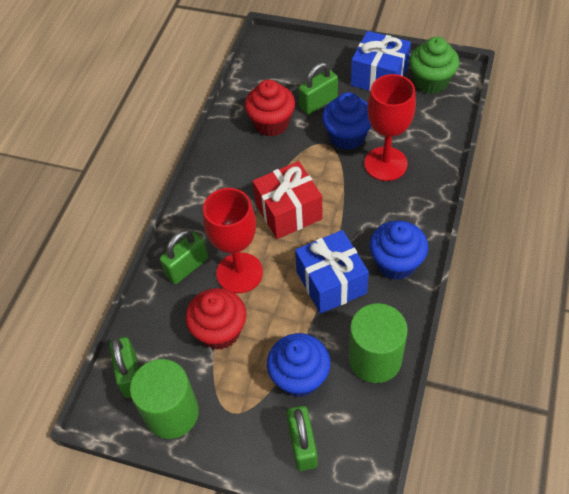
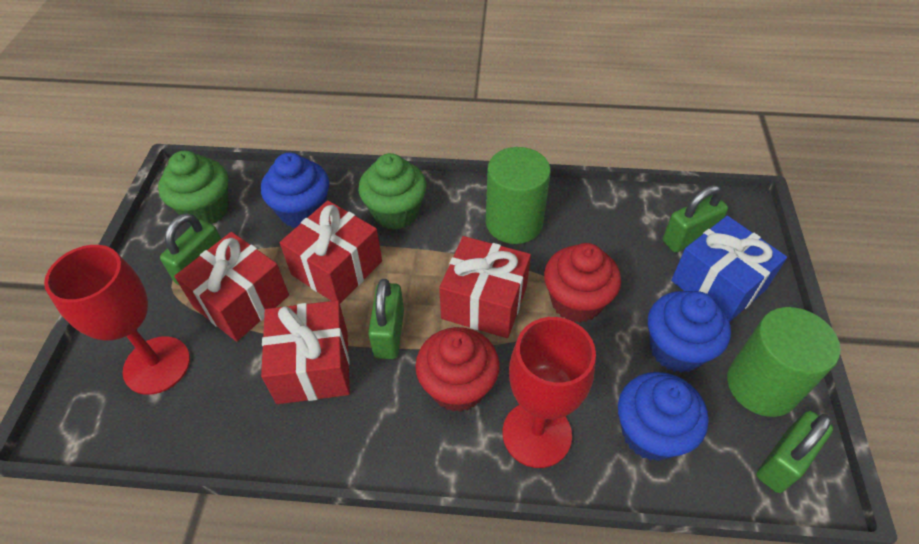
blue gift: 2 -> 1
green cupcake: 1 -> 2
red gift: 1 -> 4

